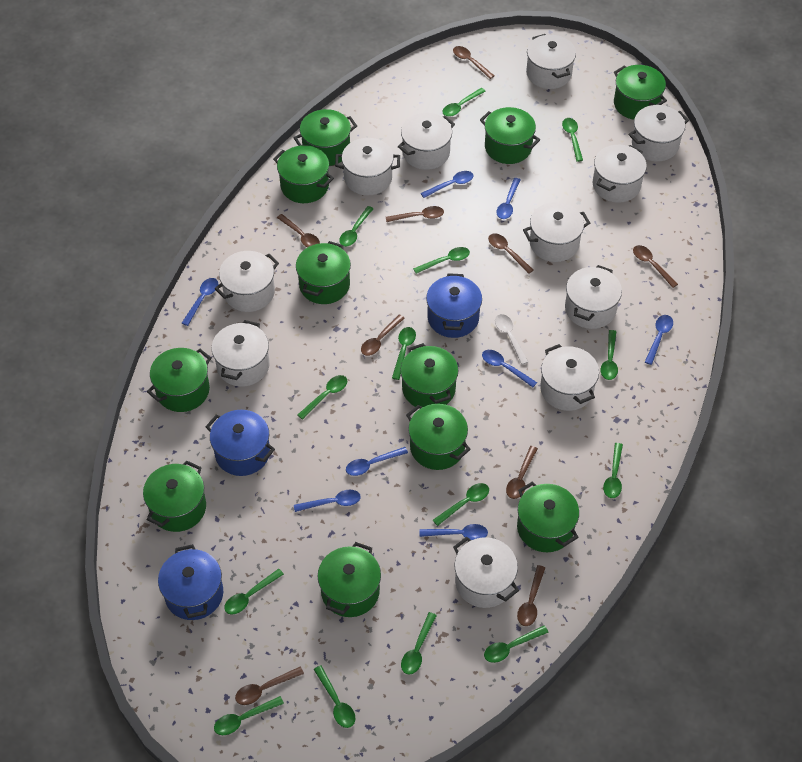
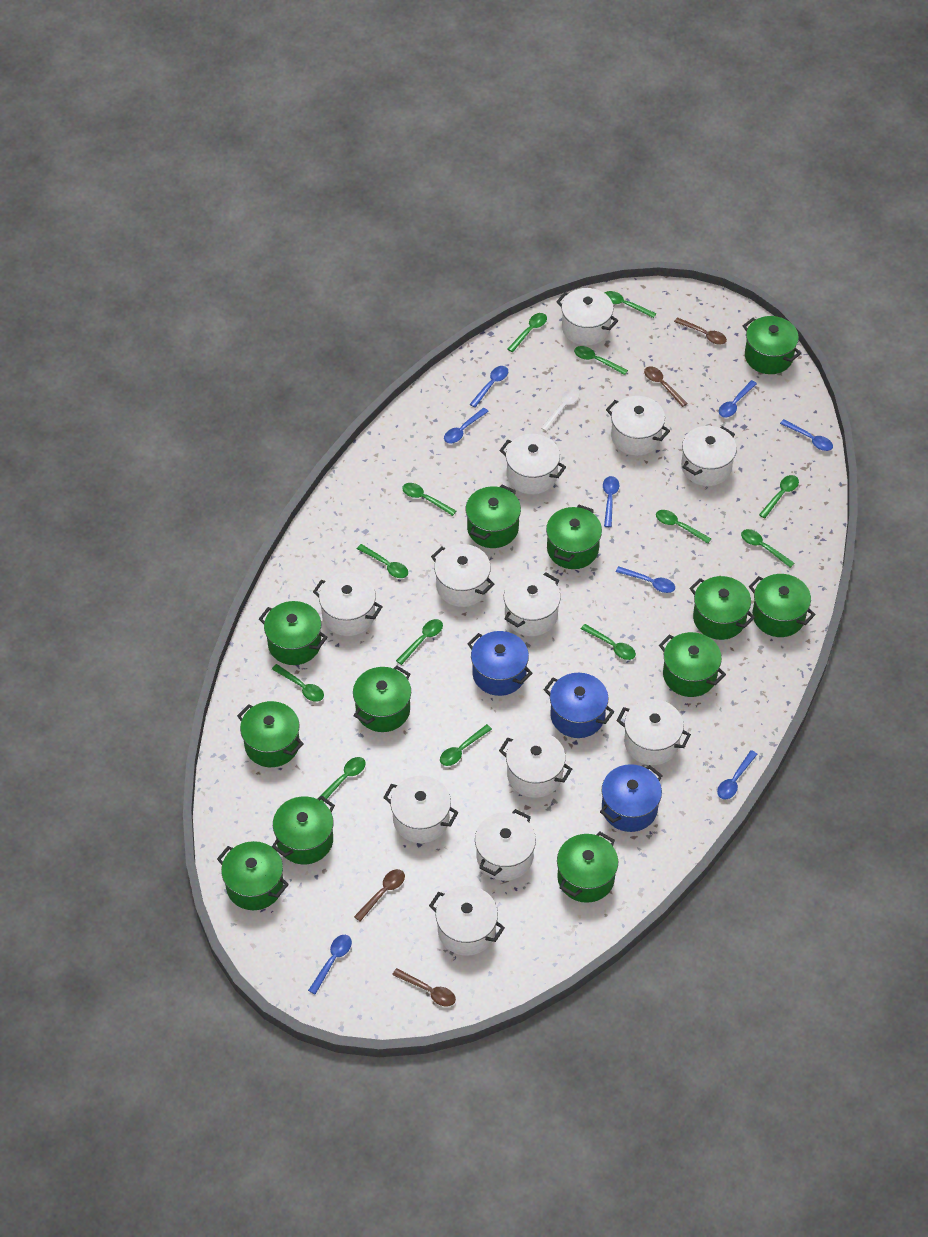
brown spoon: 9 -> 4
green pot: 11 -> 12
green spoon: 14 -> 13
white pot: 11 -> 12

